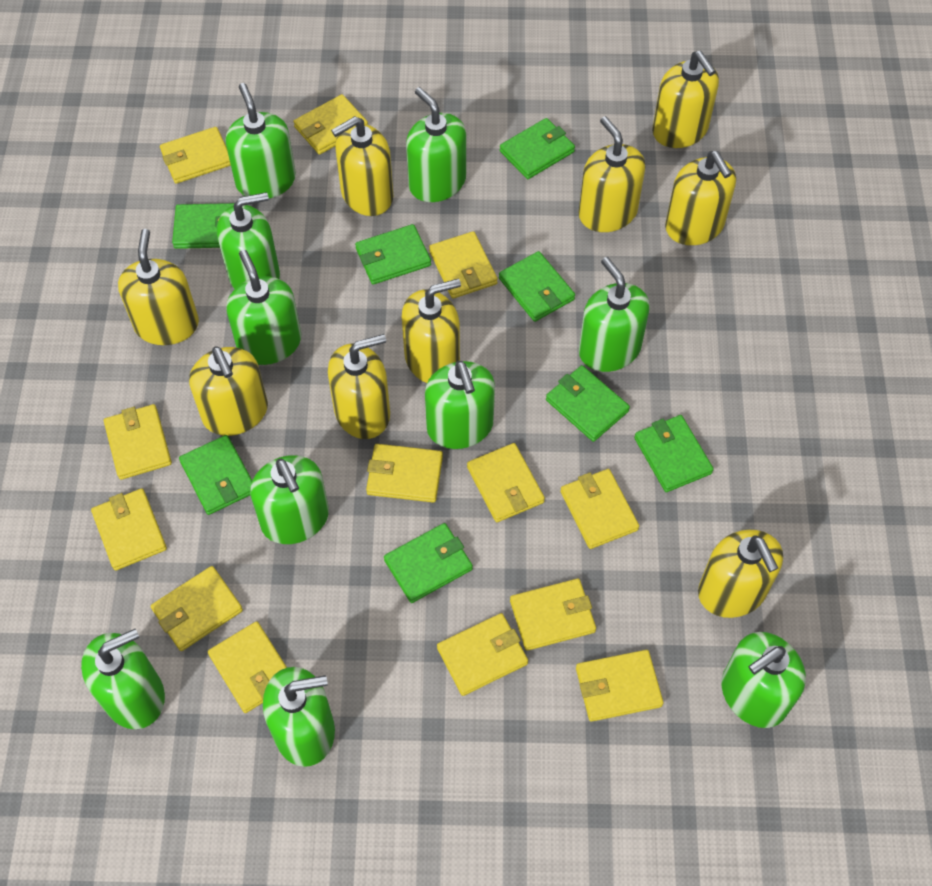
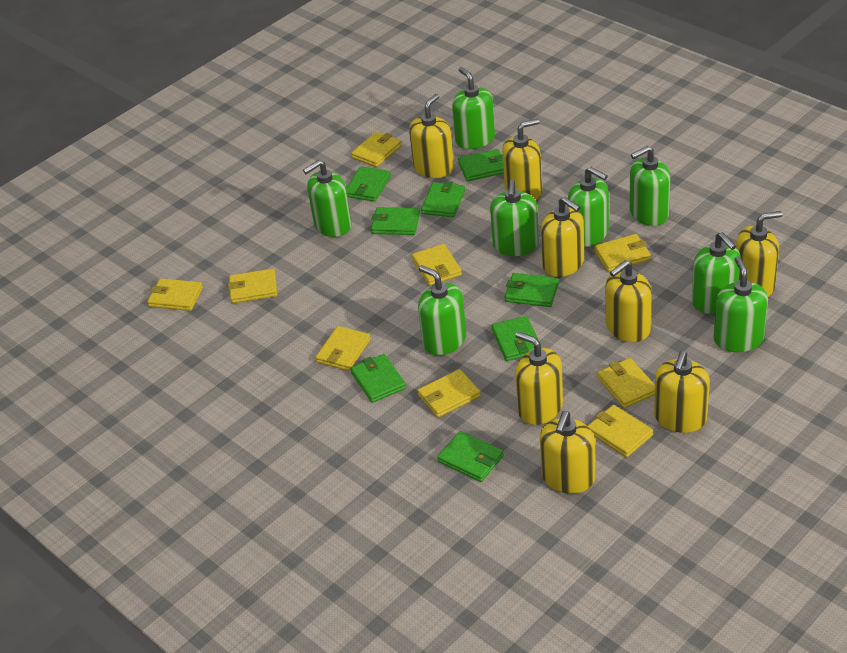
green soap dispenser: 10 -> 8
yellow soap dispenser: 9 -> 8
yellow wallet: 13 -> 9

